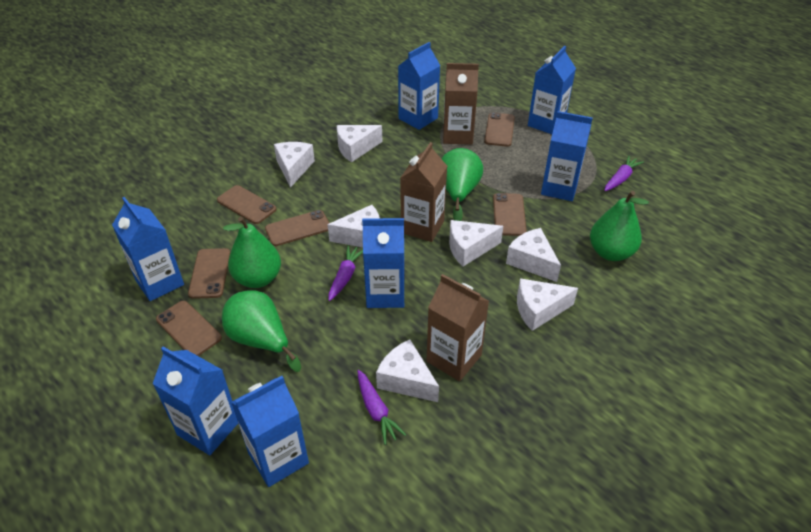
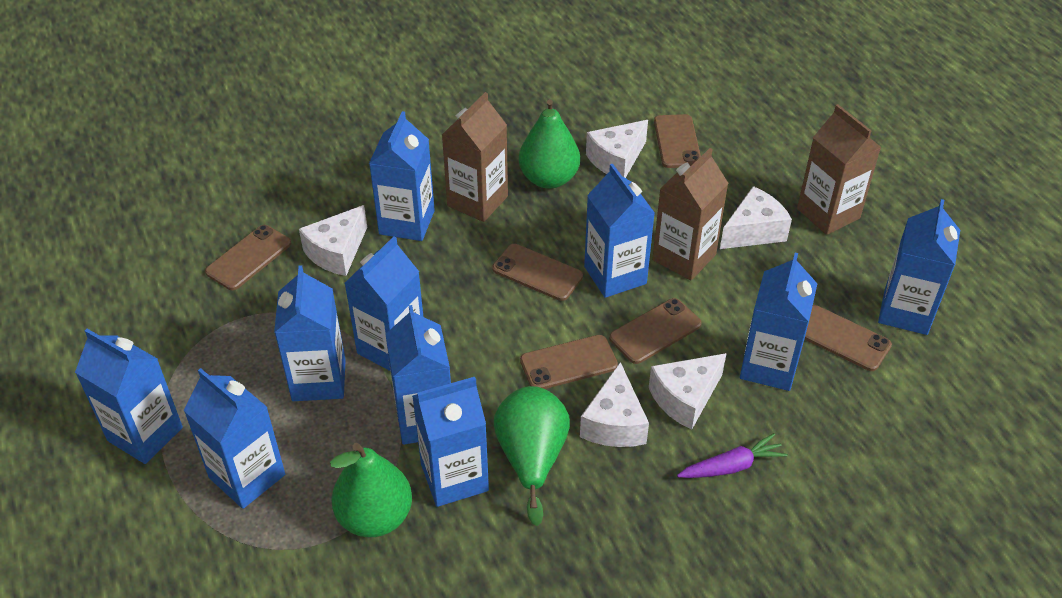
blue carton: 7 -> 10
green pear: 4 -> 3
purple carrot: 3 -> 1
white cheese: 7 -> 5

